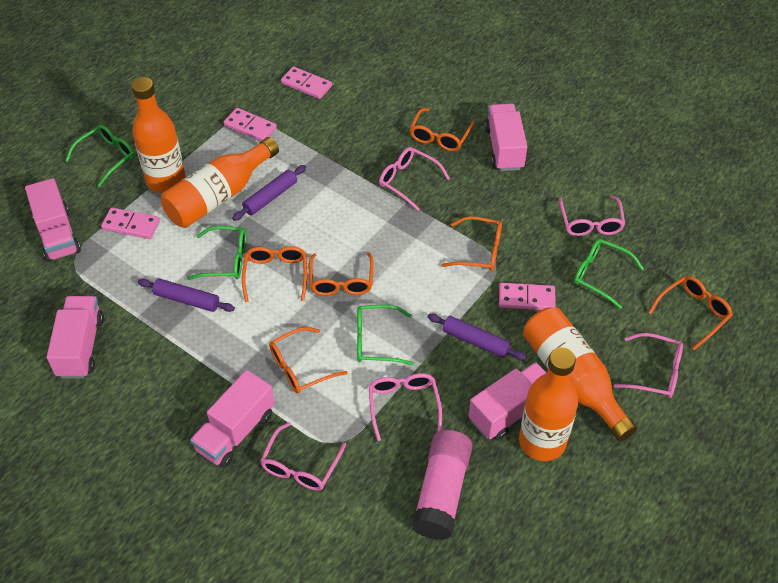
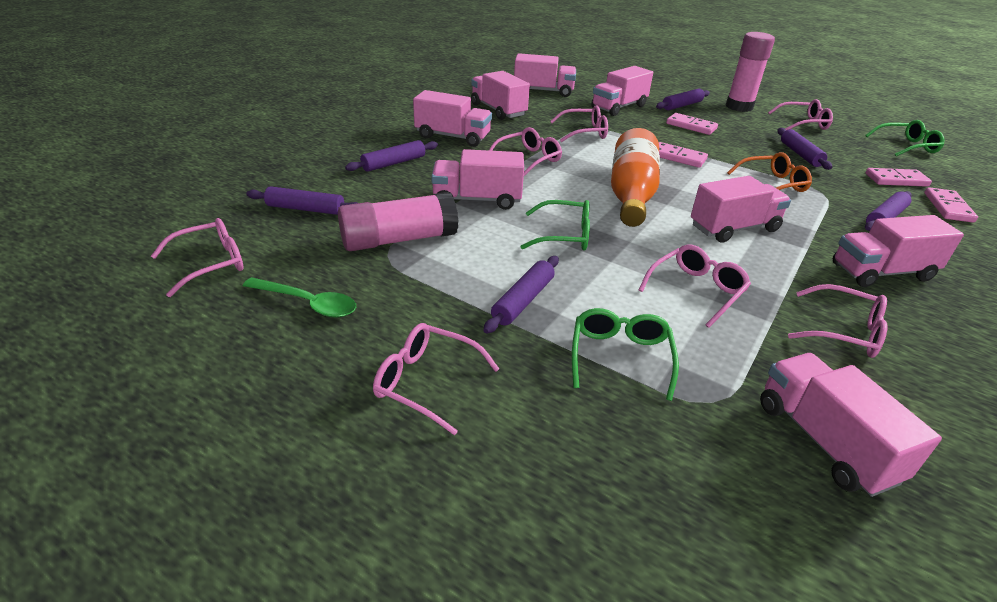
green glasses: 4 -> 3
green spoon: 0 -> 1
orange bottle: 4 -> 1
orange glasses: 6 -> 1
pink glasses: 5 -> 7
pink glue stick: 1 -> 2
pink truck: 5 -> 8
purple rolling pin: 3 -> 6

